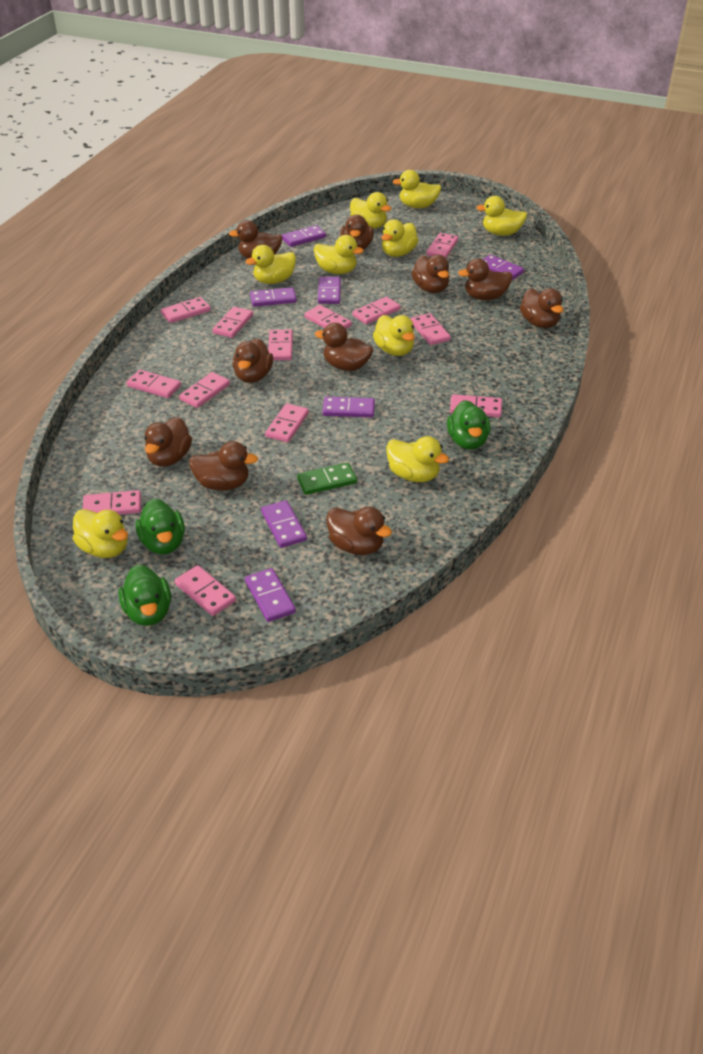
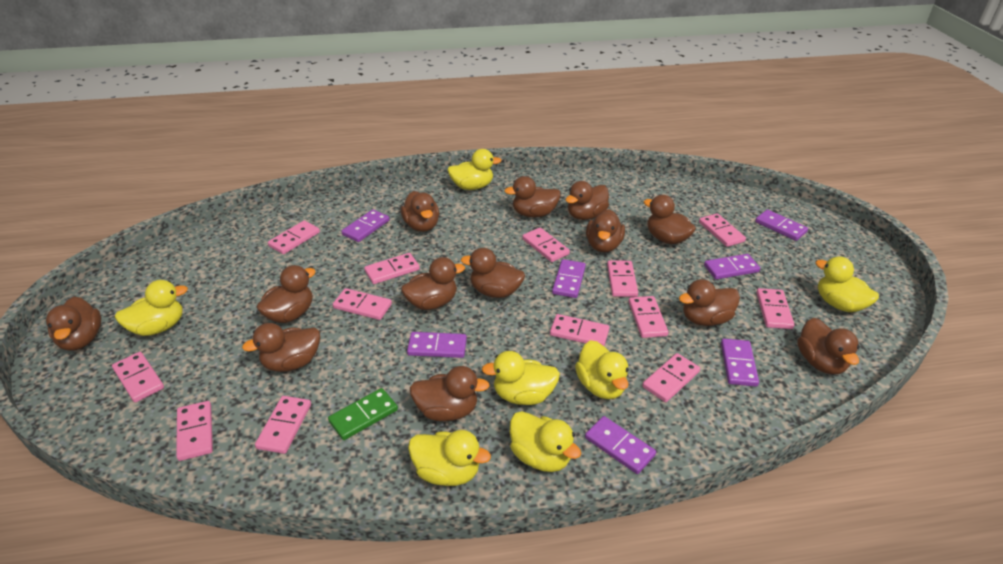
brown duck: 10 -> 13
green duck: 3 -> 0
yellow duck: 9 -> 7

